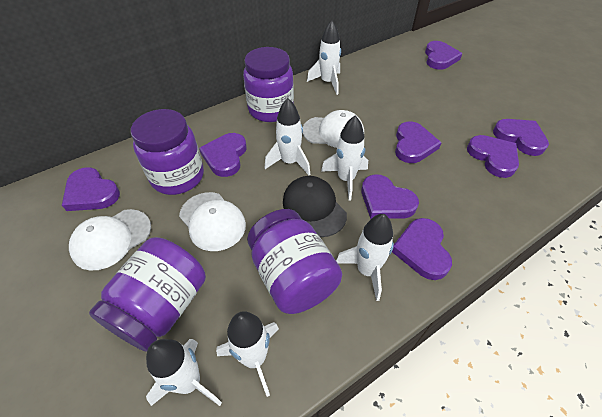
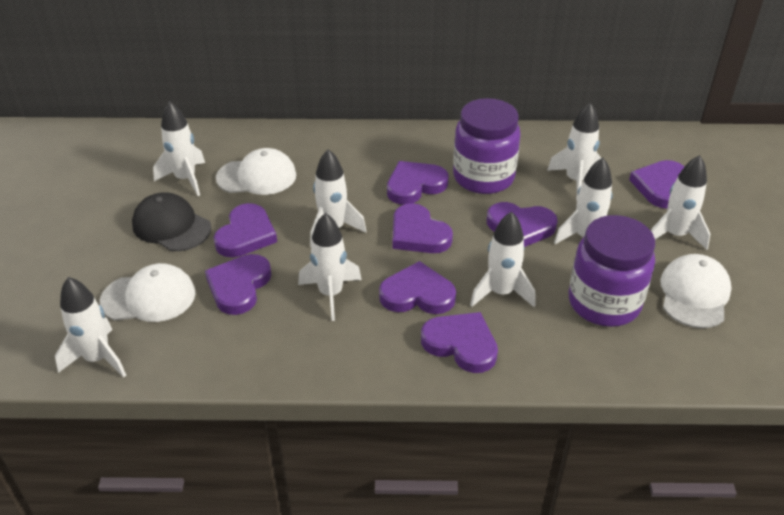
purple jar: 4 -> 2
white rocket: 6 -> 8

